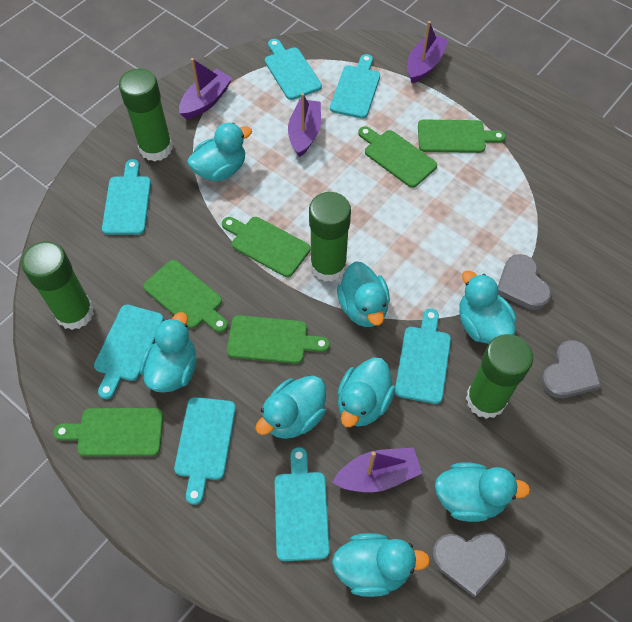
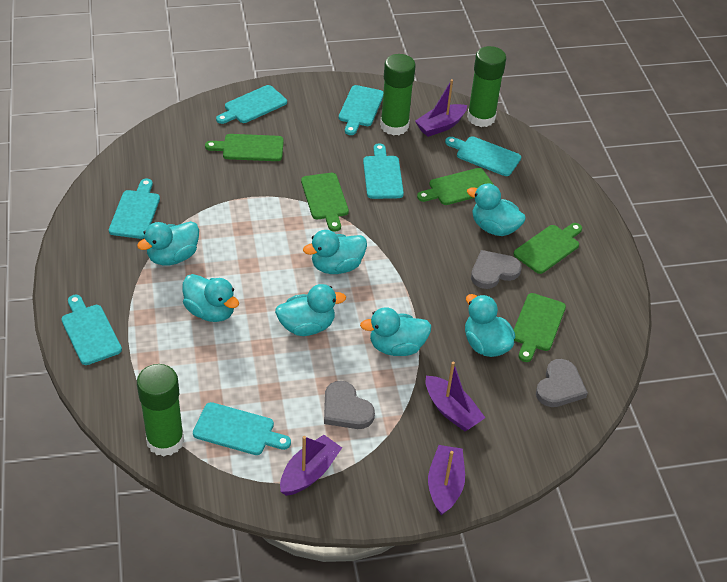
green cutting board: 6 -> 5
green glue stick: 4 -> 3
turquoise duck: 8 -> 7

